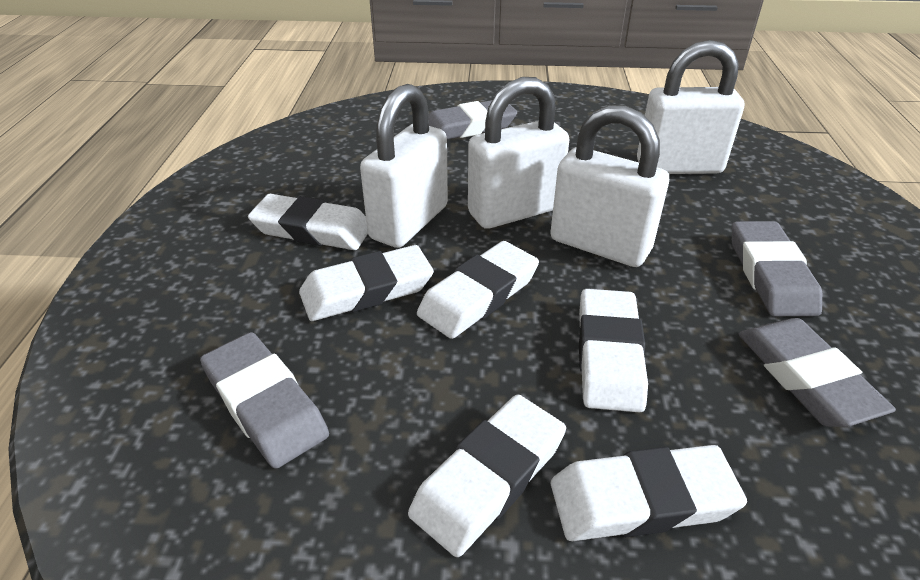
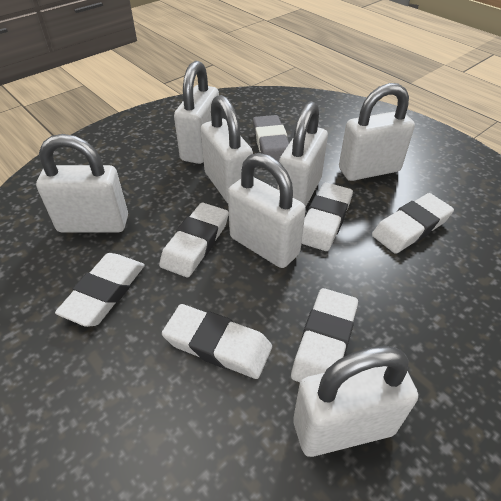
grey eraser: 4 -> 1
white padlock: 4 -> 7

